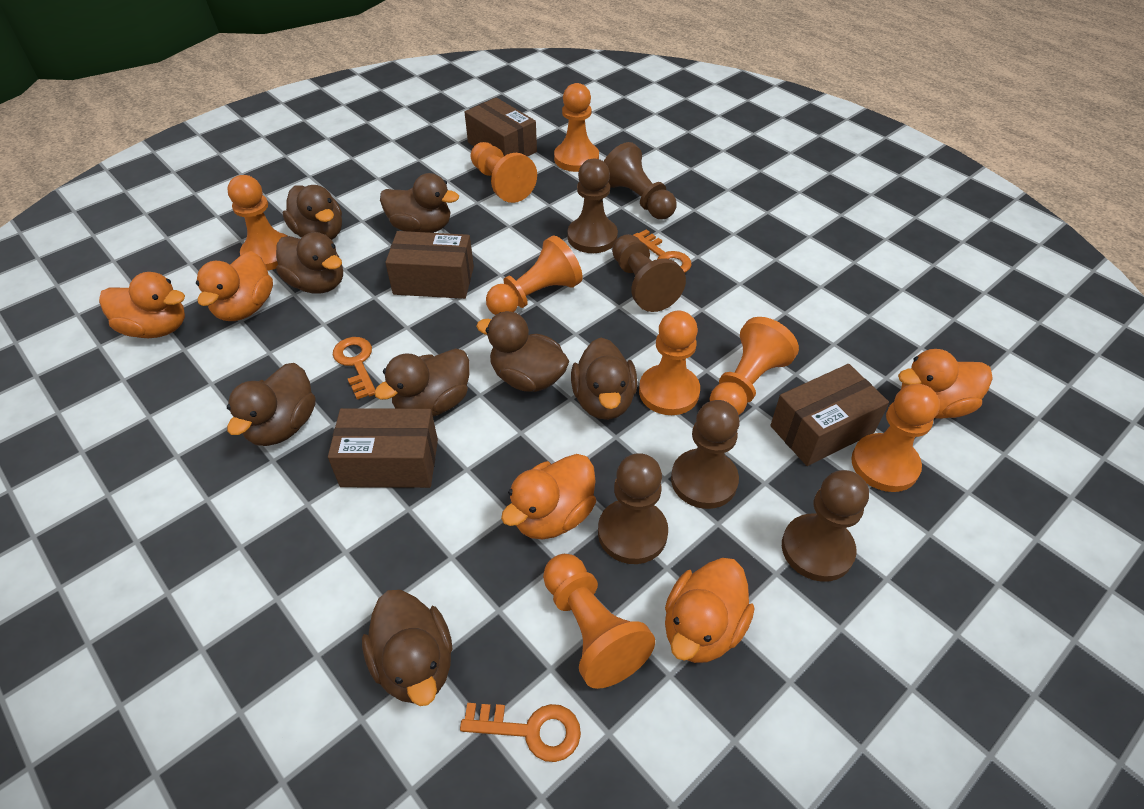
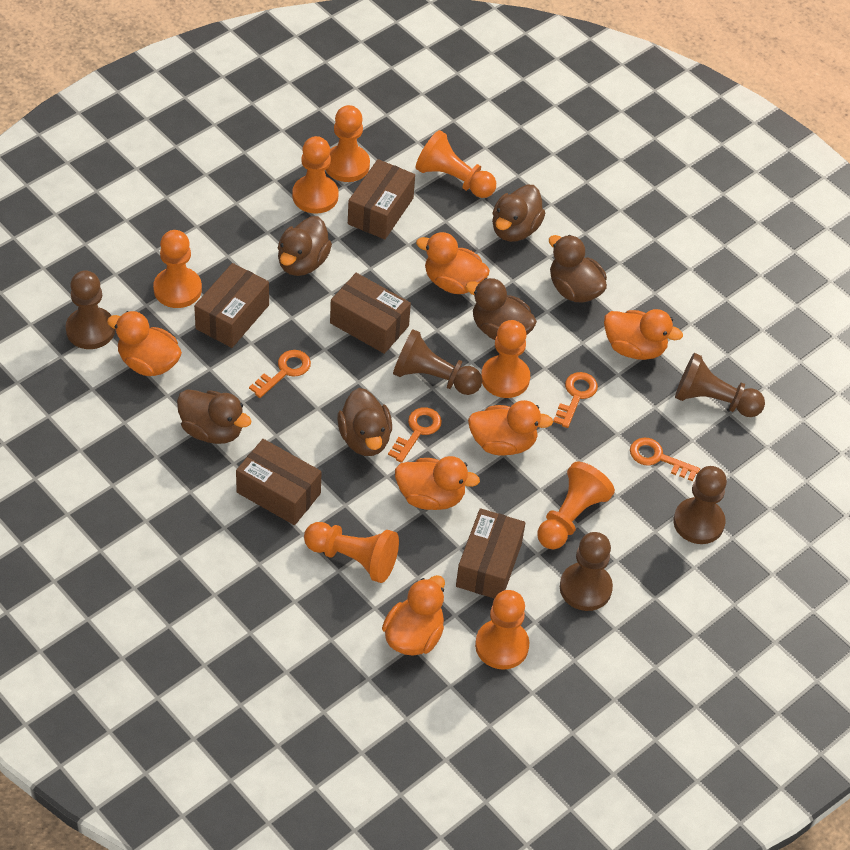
brown box: 4 -> 5
brown duck: 8 -> 6
brown pawn: 6 -> 5
orange duck: 5 -> 6
orange key: 3 -> 4

